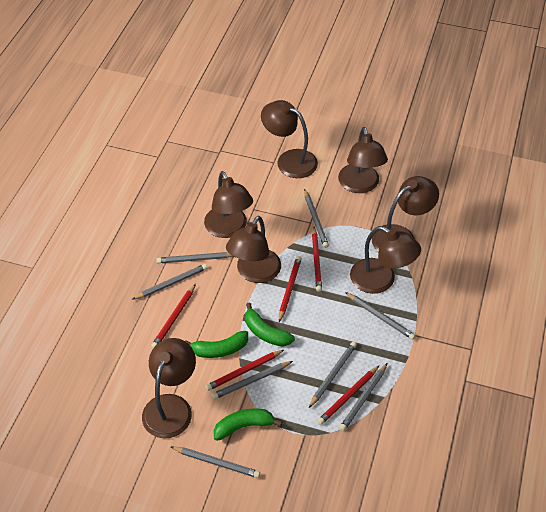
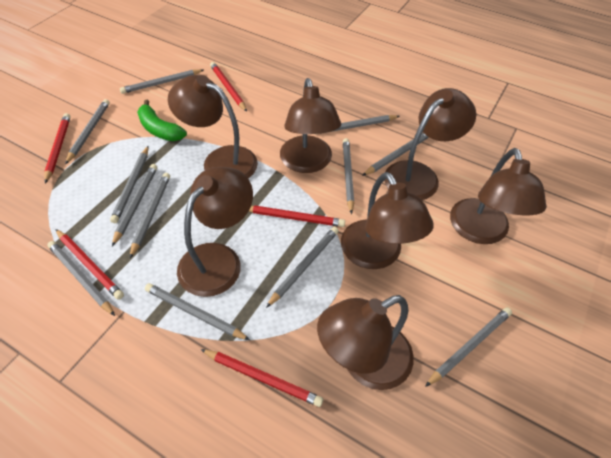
green banana: 3 -> 1
grey pencil: 8 -> 12

